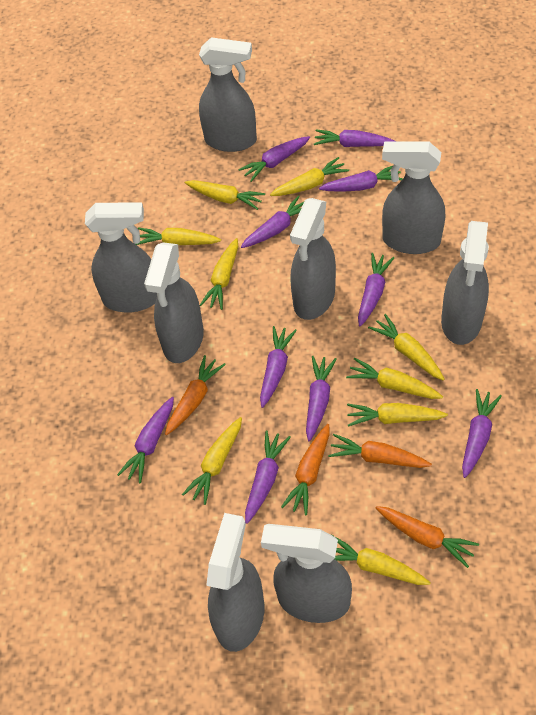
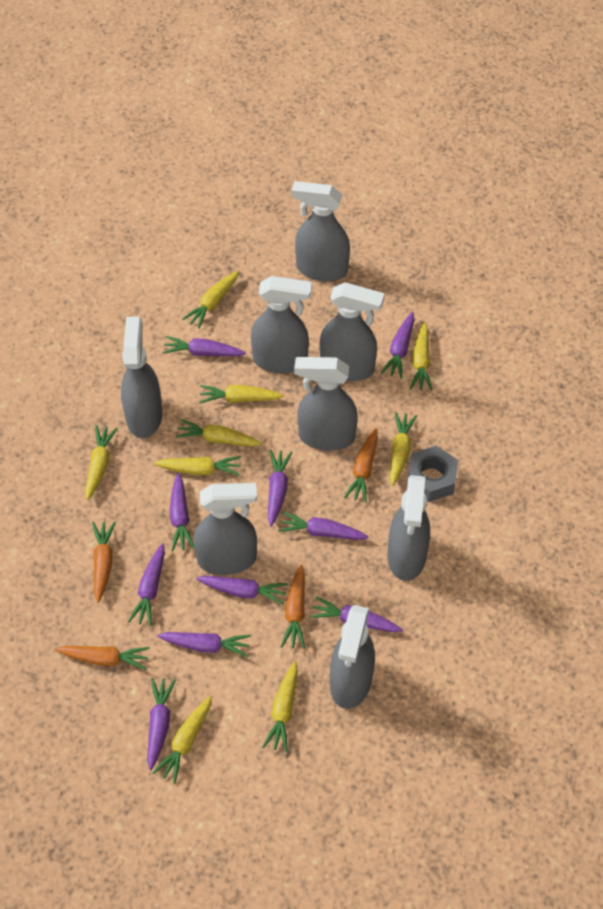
grey nut: 0 -> 1

